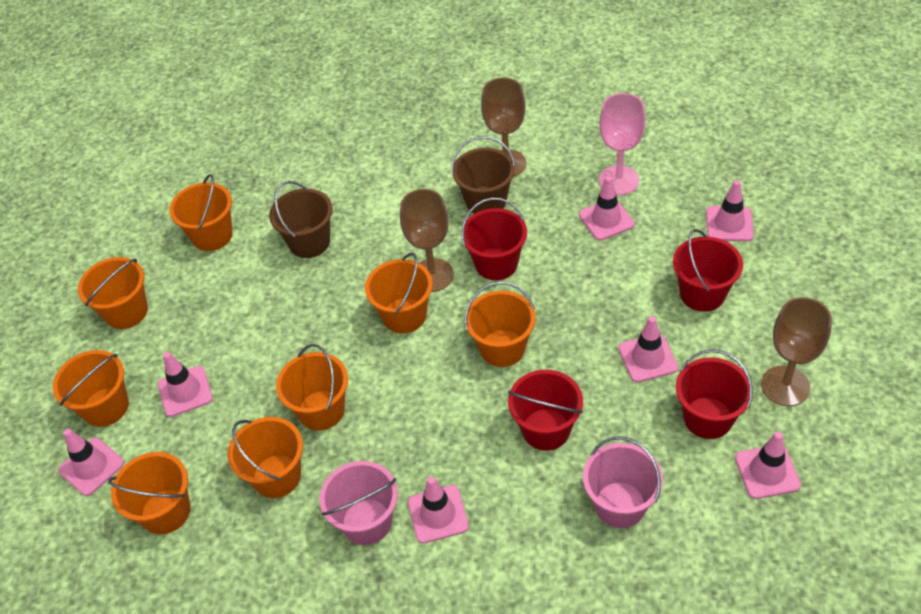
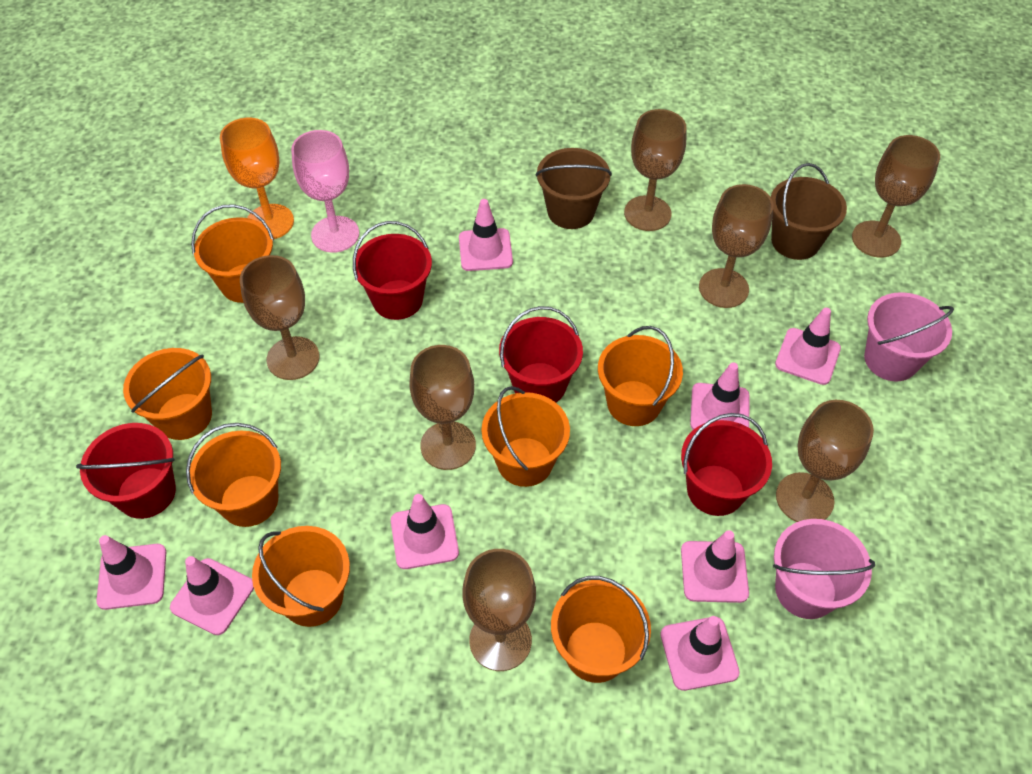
brown goblet: 3 -> 7
orange bucket: 8 -> 7
orange goblet: 0 -> 1
pink traffic cone: 7 -> 8

